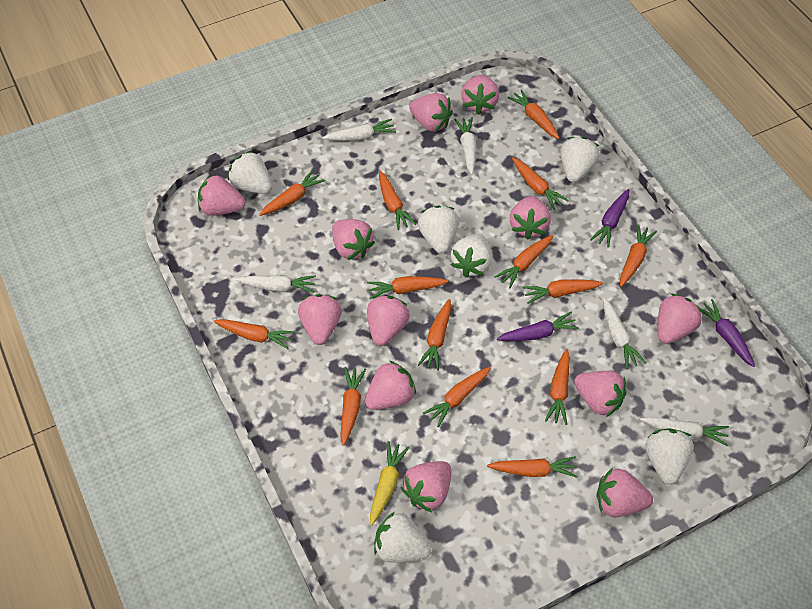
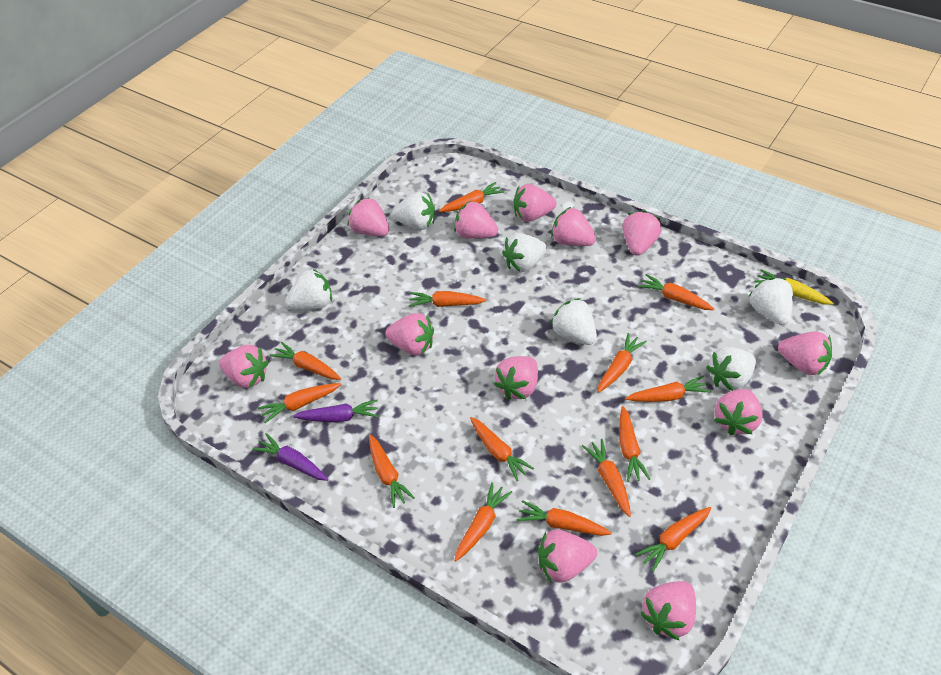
purple carrot: 3 -> 2
white carrot: 5 -> 0

